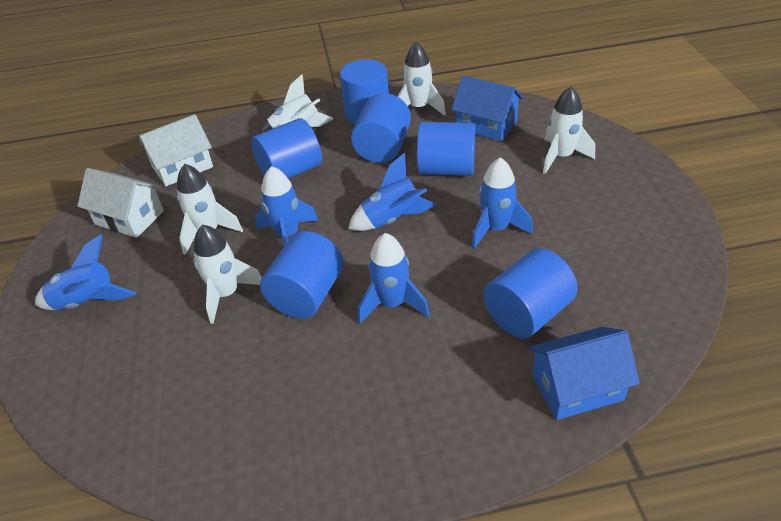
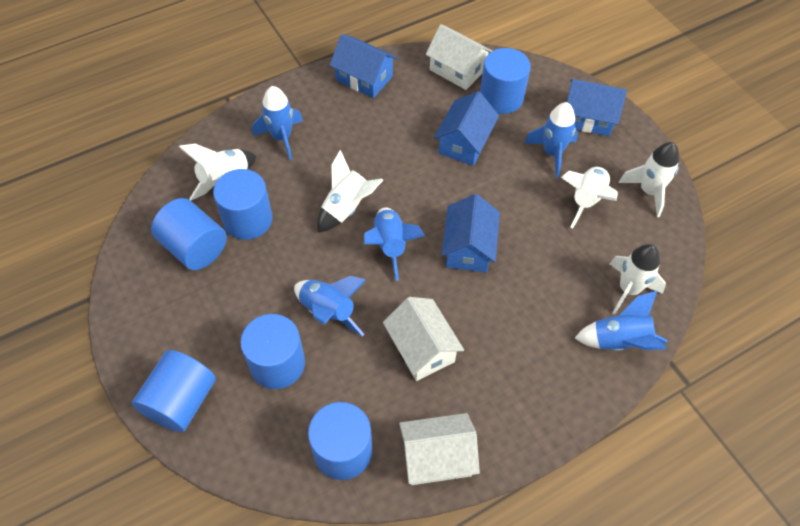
blue house: 2 -> 4
white house: 2 -> 3

